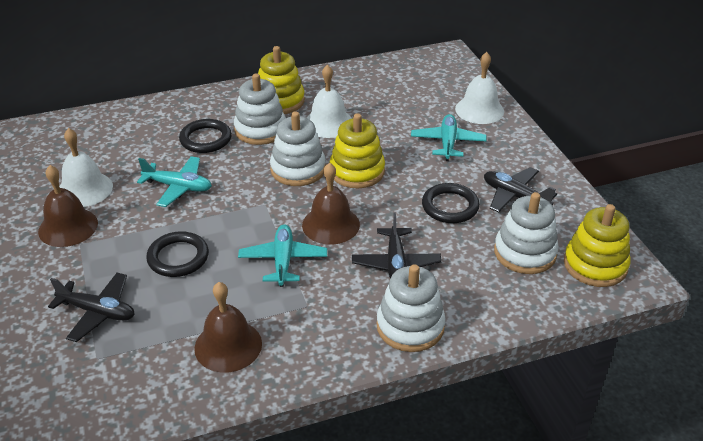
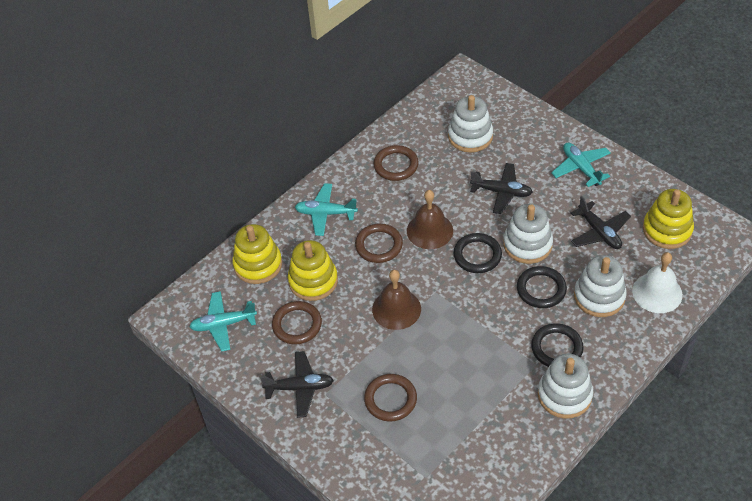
brown bell: 3 -> 2
brown ring: 0 -> 4
white bell: 3 -> 1

